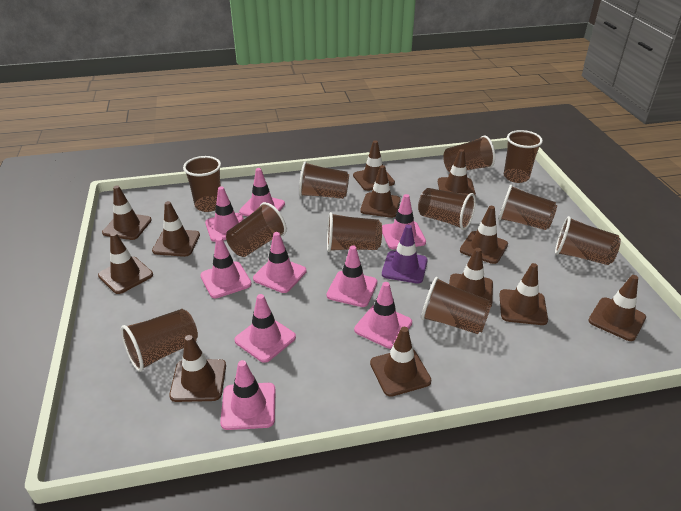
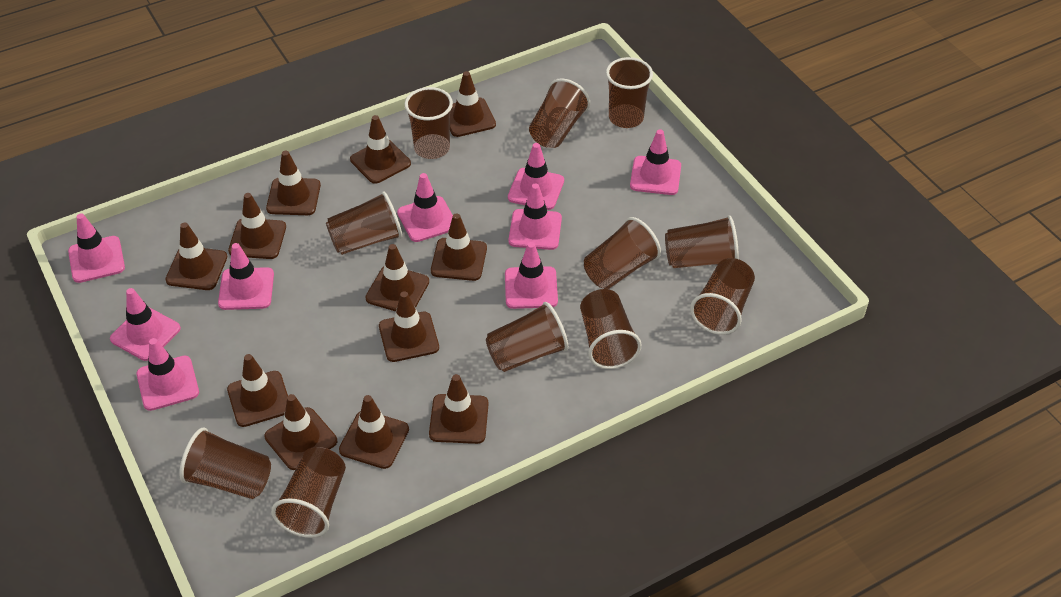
purple traffic cone: 1 -> 0

